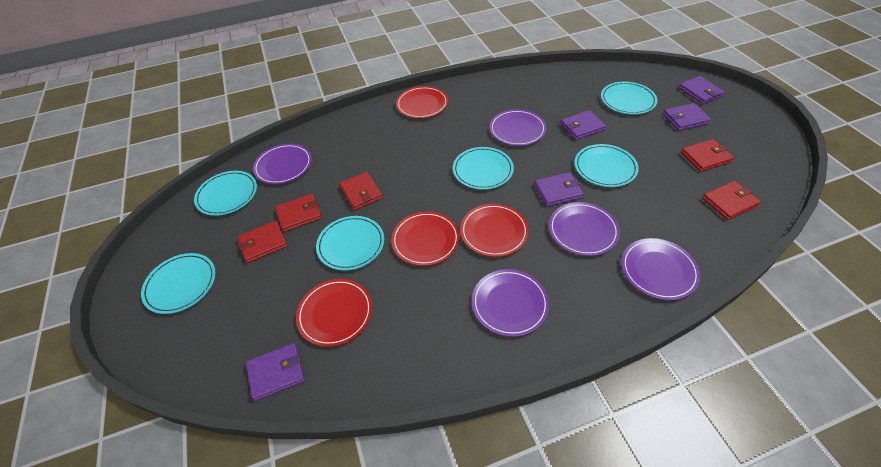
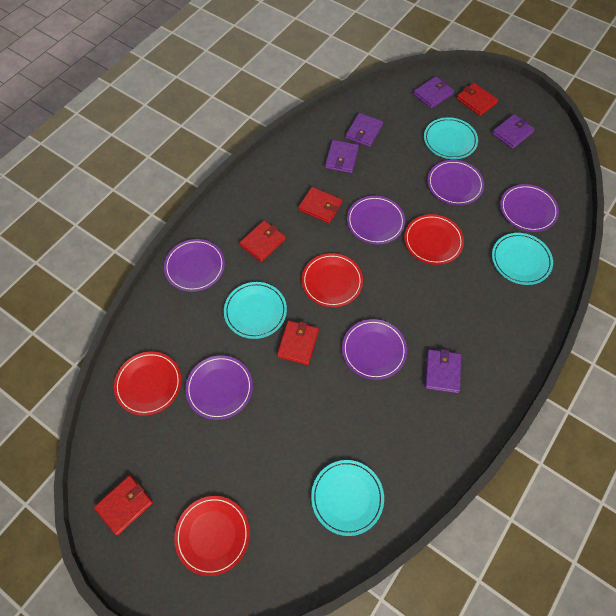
purple plate: 5 -> 6
turquoise plate: 6 -> 4

